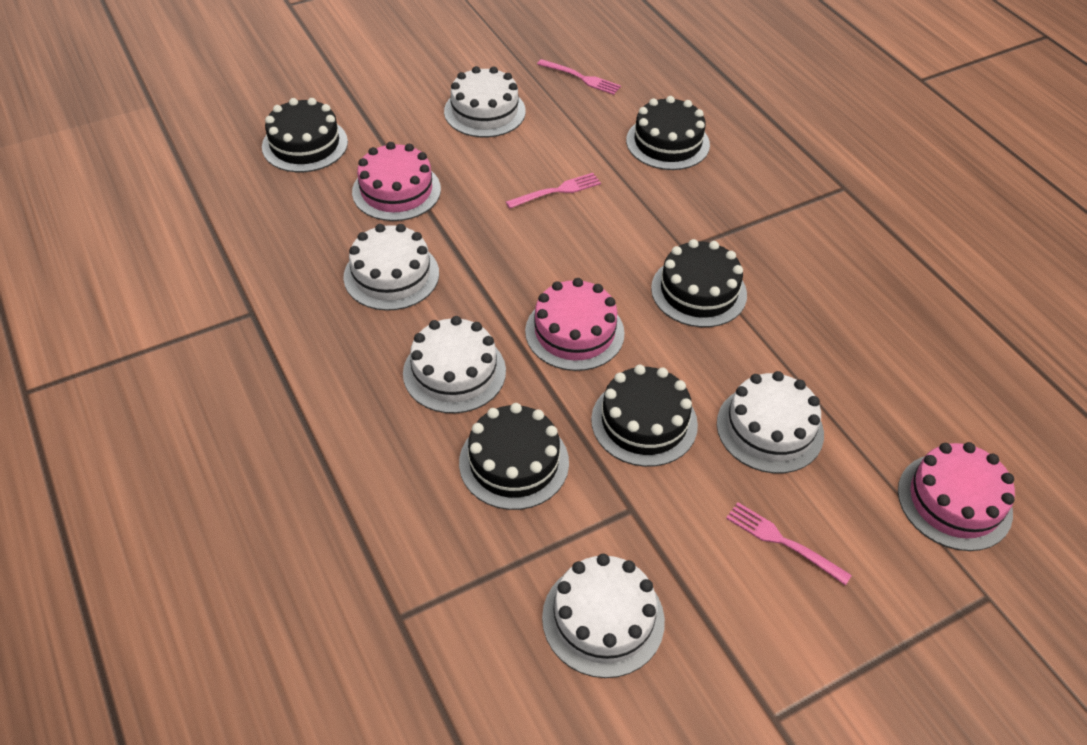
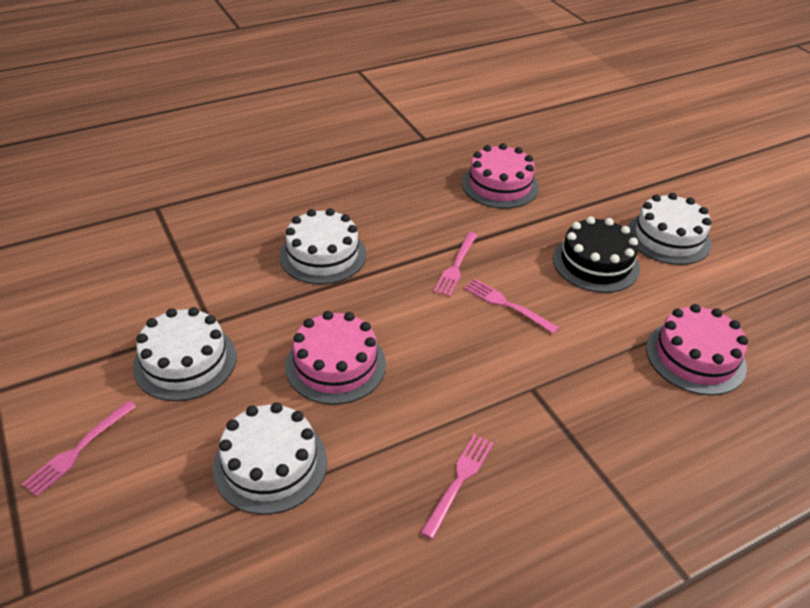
black cake: 5 -> 1
pink fork: 3 -> 4
white cake: 5 -> 4

